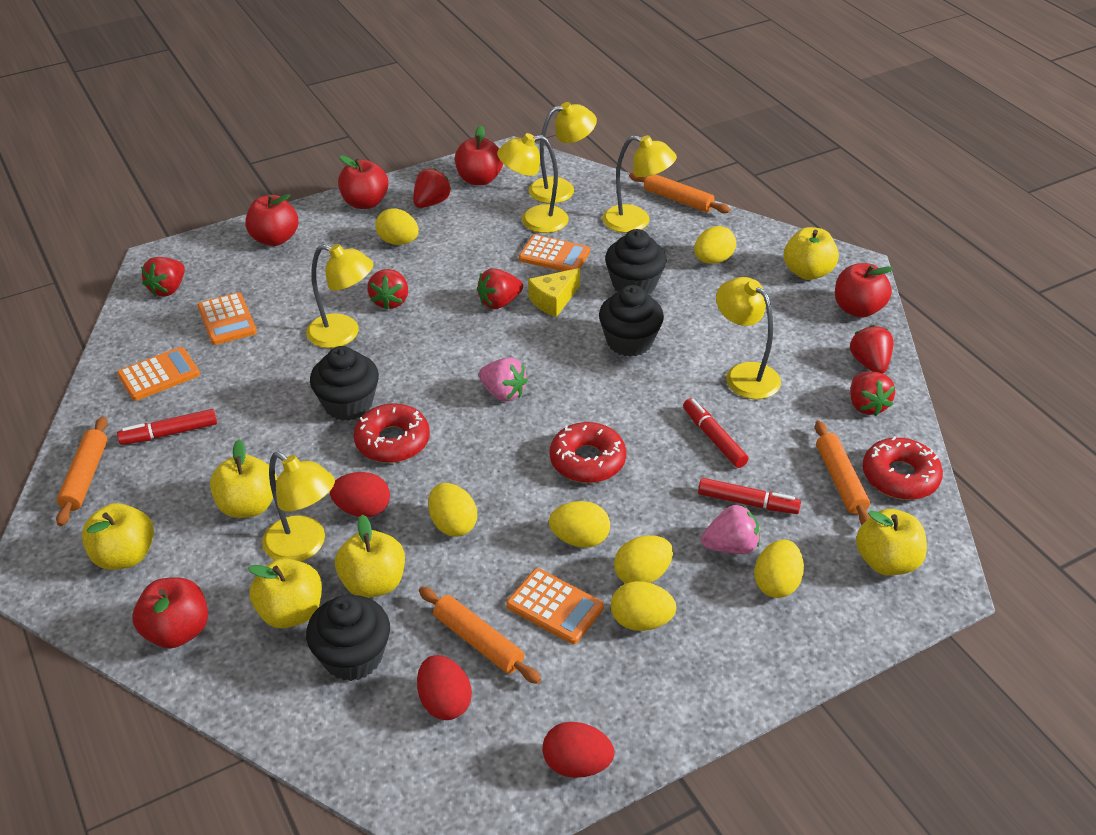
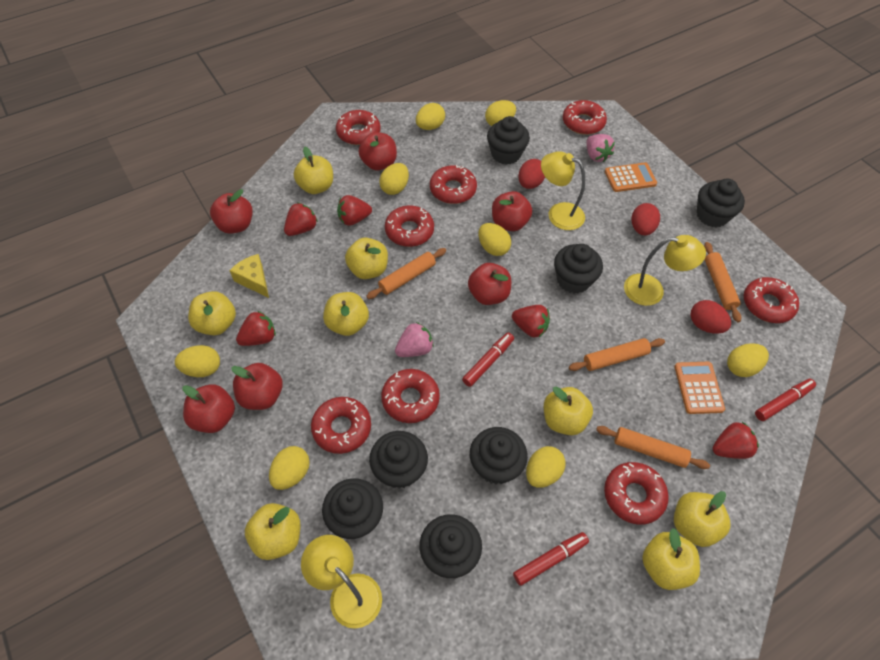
black cupcake: 4 -> 7
orange calculator: 4 -> 2
red apple: 5 -> 6
red donut: 3 -> 8
red strawberry: 6 -> 5
yellow apple: 6 -> 8
yellow egg: 7 -> 8
yellow lamp: 6 -> 3

